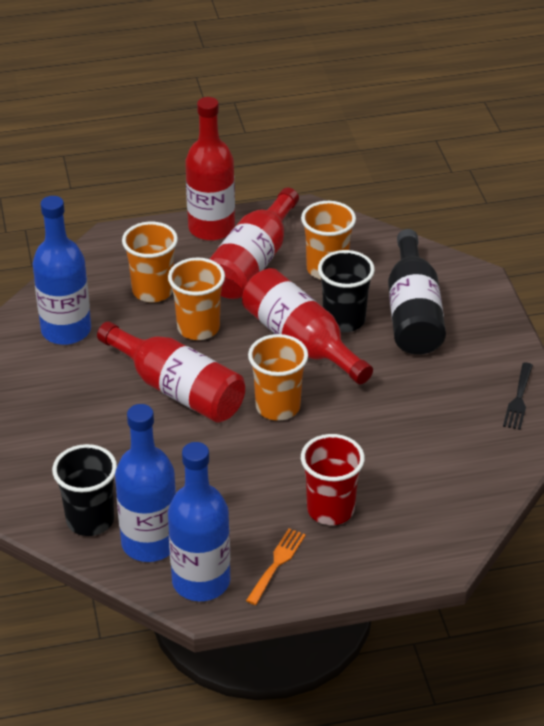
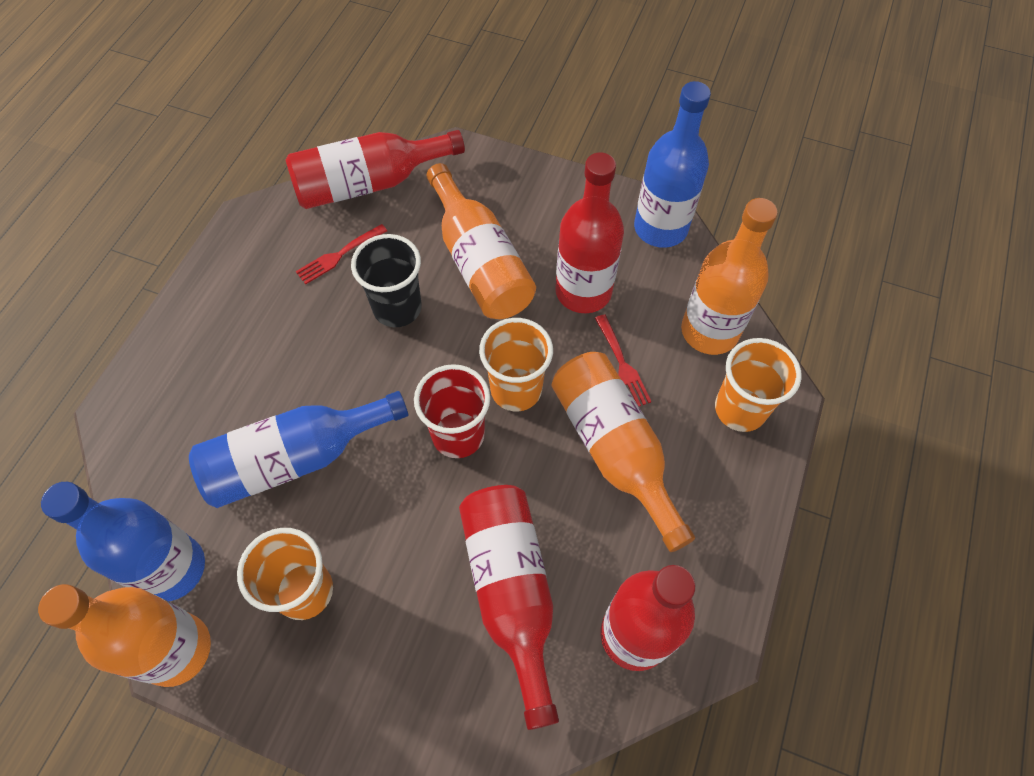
black bottle: 1 -> 0
black cup: 2 -> 1
black fork: 1 -> 0
orange bottle: 0 -> 4
orange cup: 4 -> 3
orange fork: 1 -> 0
red fork: 0 -> 2

